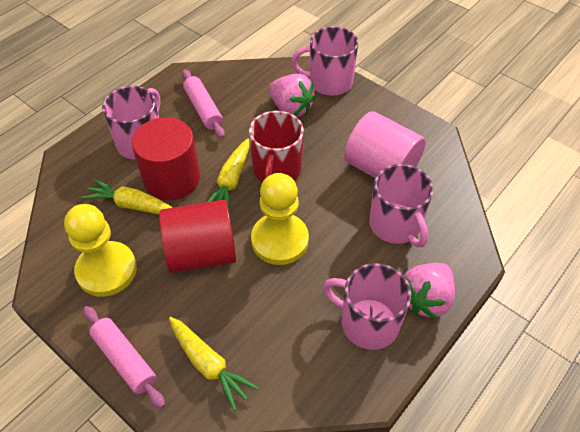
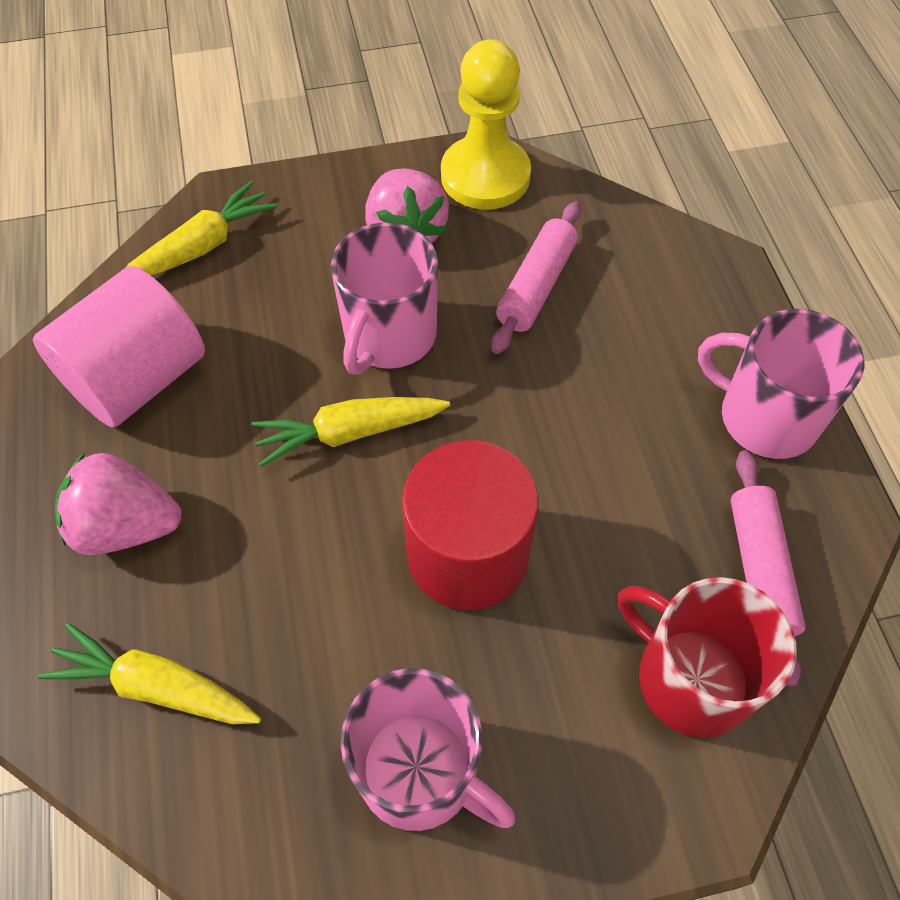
pink mug: 4 -> 3
red cylinder: 2 -> 1
yellow pawn: 2 -> 1

